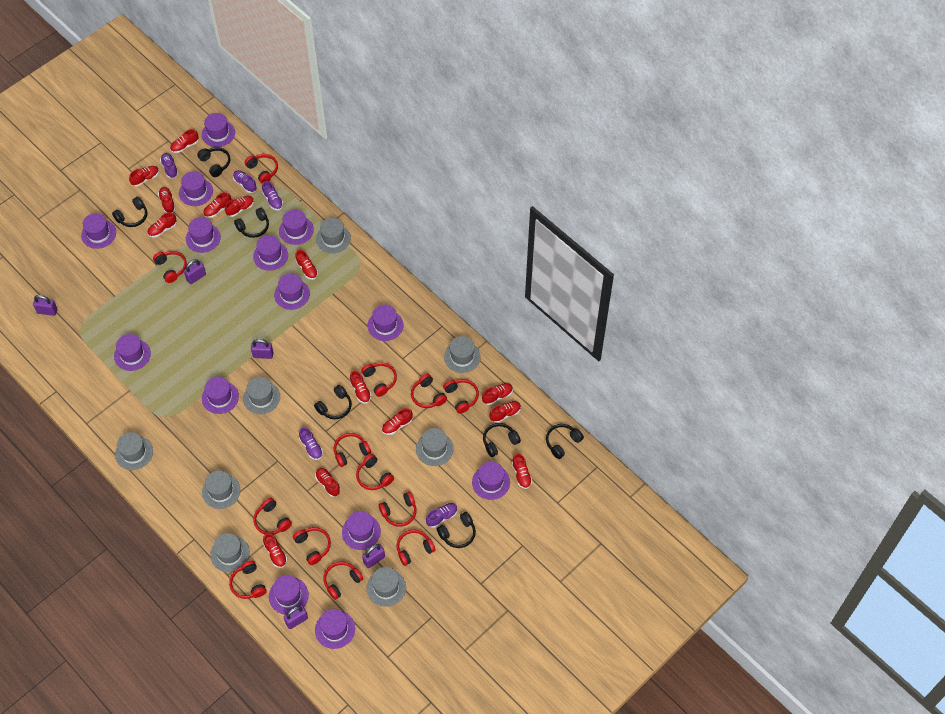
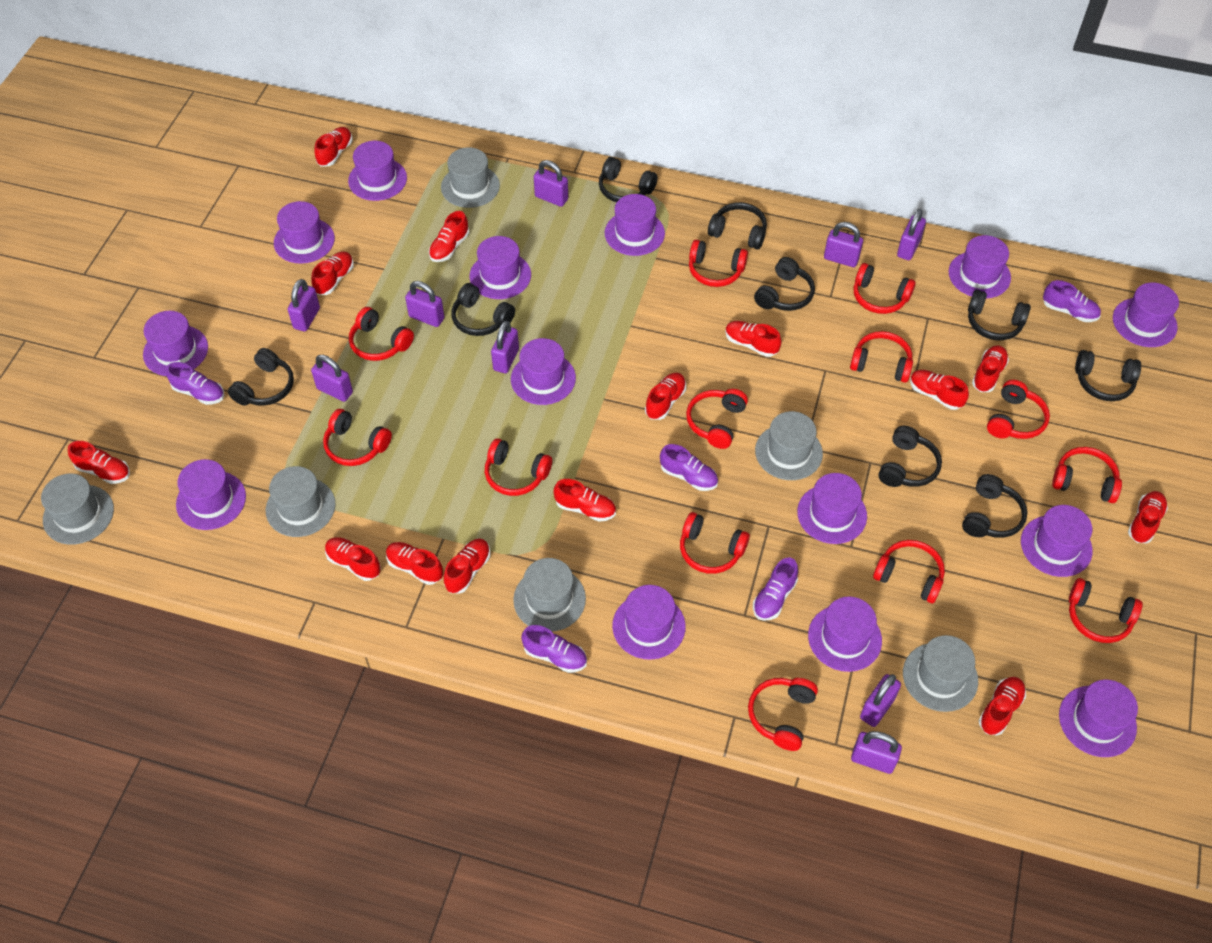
black headphones: 7 -> 9
grey hat: 8 -> 6
purple padlock: 5 -> 9

